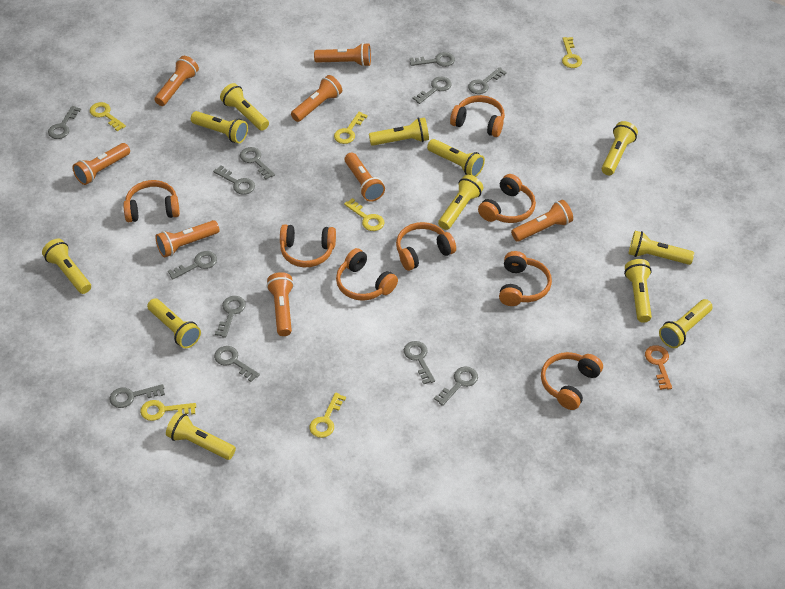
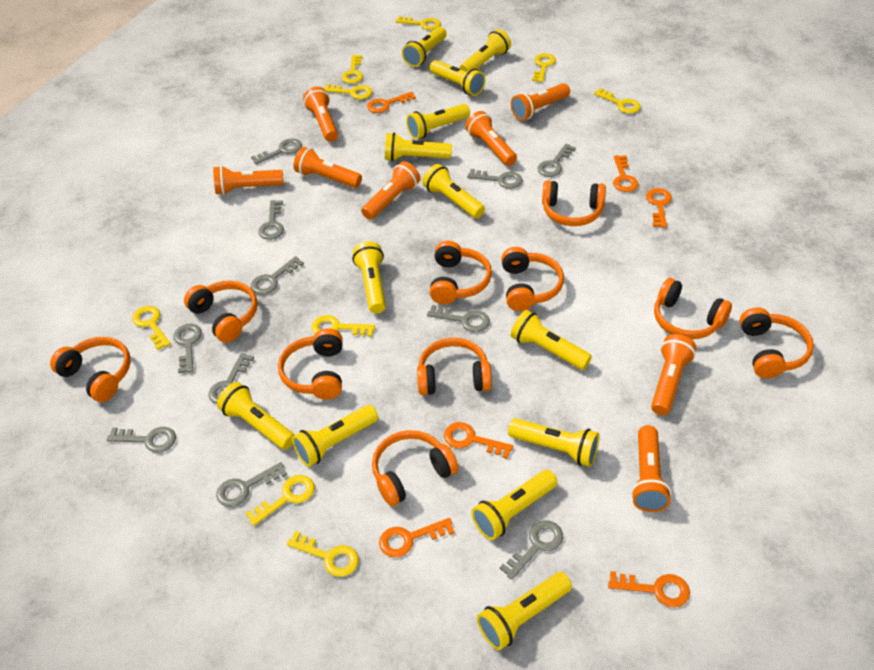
grey key: 12 -> 11
orange headphones: 8 -> 10
orange key: 1 -> 6
yellow flashlight: 12 -> 13
yellow key: 6 -> 9

